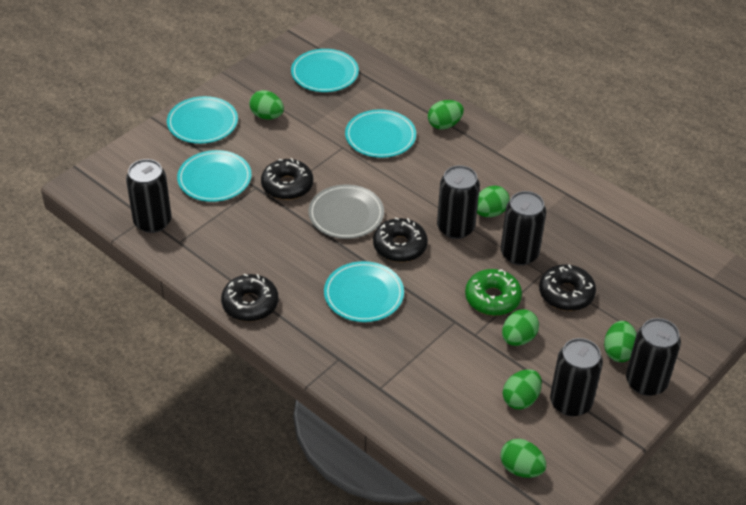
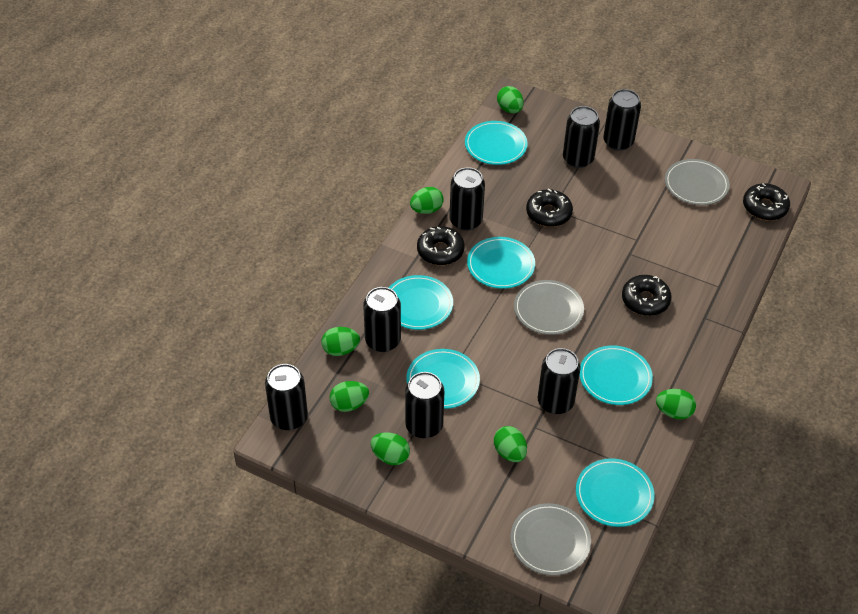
black can: 5 -> 7
green donut: 1 -> 0
grey plate: 1 -> 3
turquoise plate: 5 -> 6

